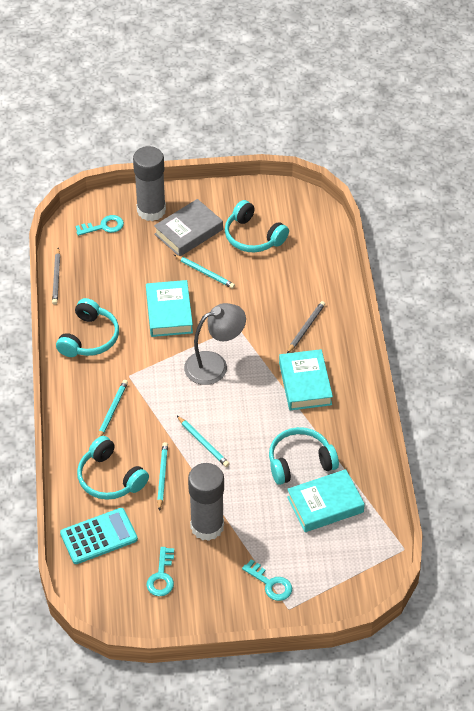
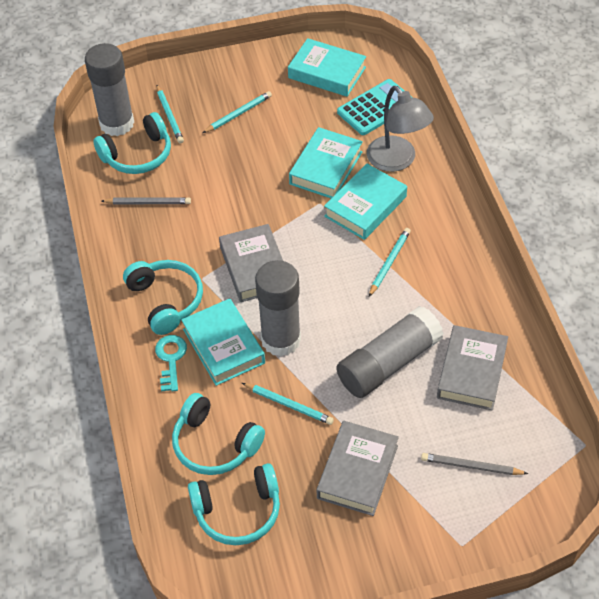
grey book: 1 -> 3
grey glue stick: 2 -> 3
turquoise book: 3 -> 4
turquoise key: 3 -> 1

